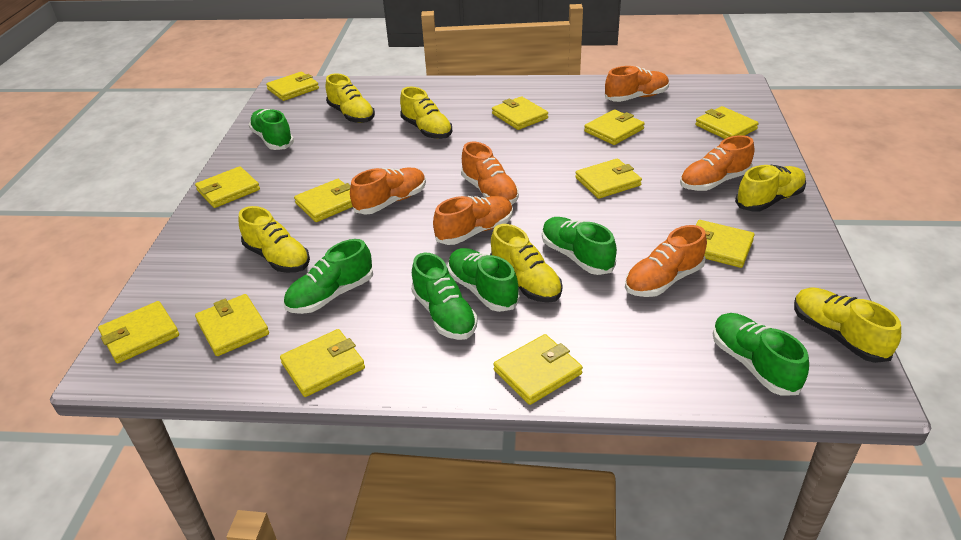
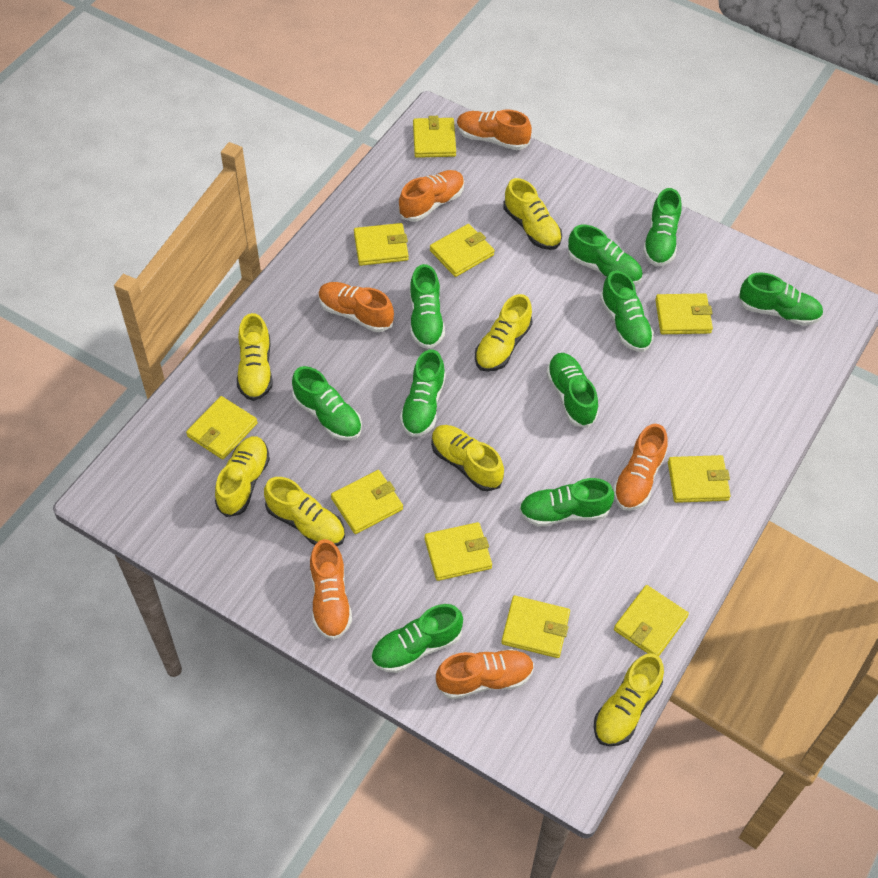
green shoe: 6 -> 10
yellow shoe: 6 -> 7
yellow wallet: 12 -> 10

